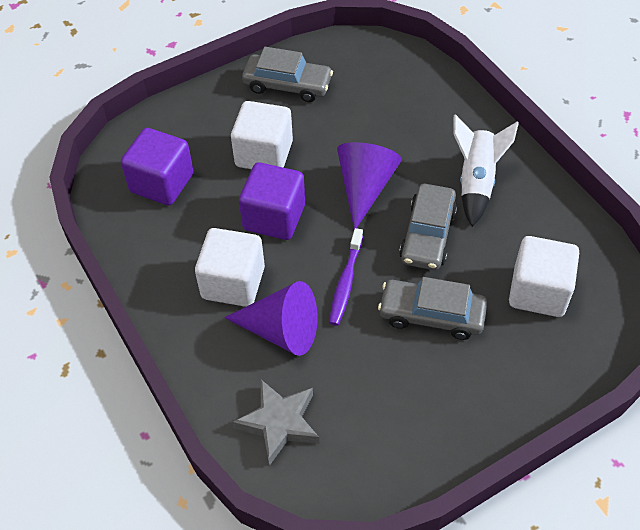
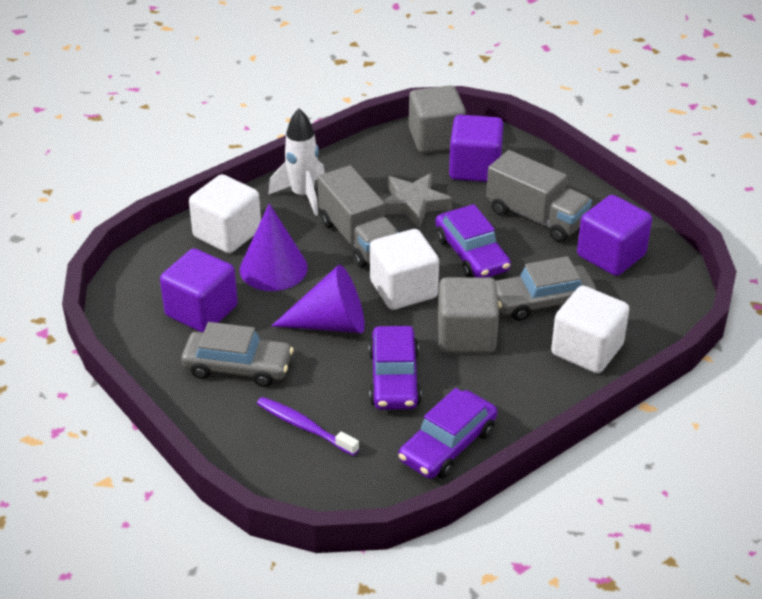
grey car: 3 -> 2
grey cube: 0 -> 2
grey truck: 0 -> 2
purple car: 0 -> 3
purple cube: 2 -> 3

